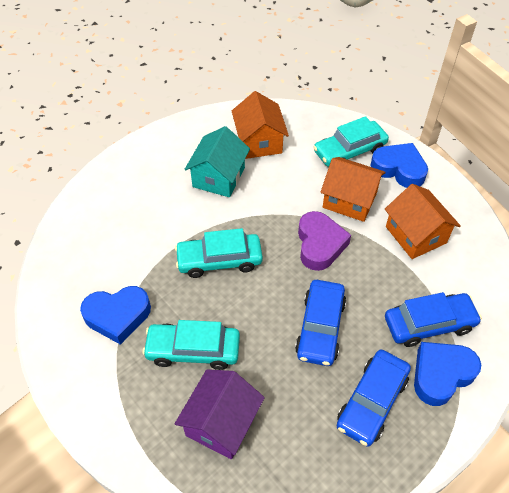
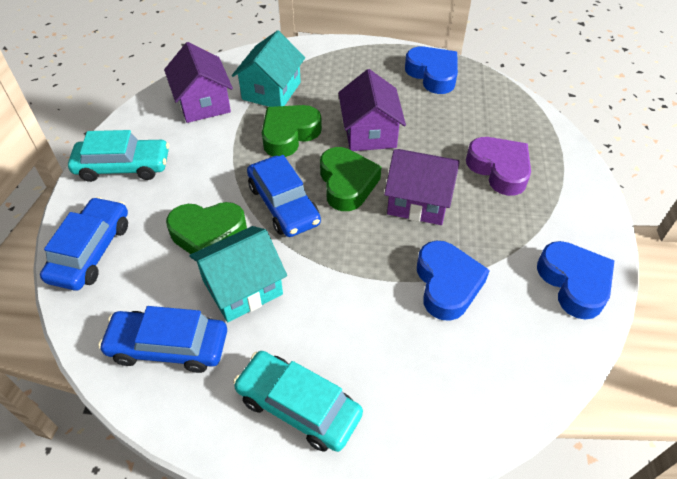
green heart: 0 -> 3
orange house: 3 -> 0
purple house: 1 -> 3
turquoise car: 3 -> 2
turquoise house: 1 -> 2

